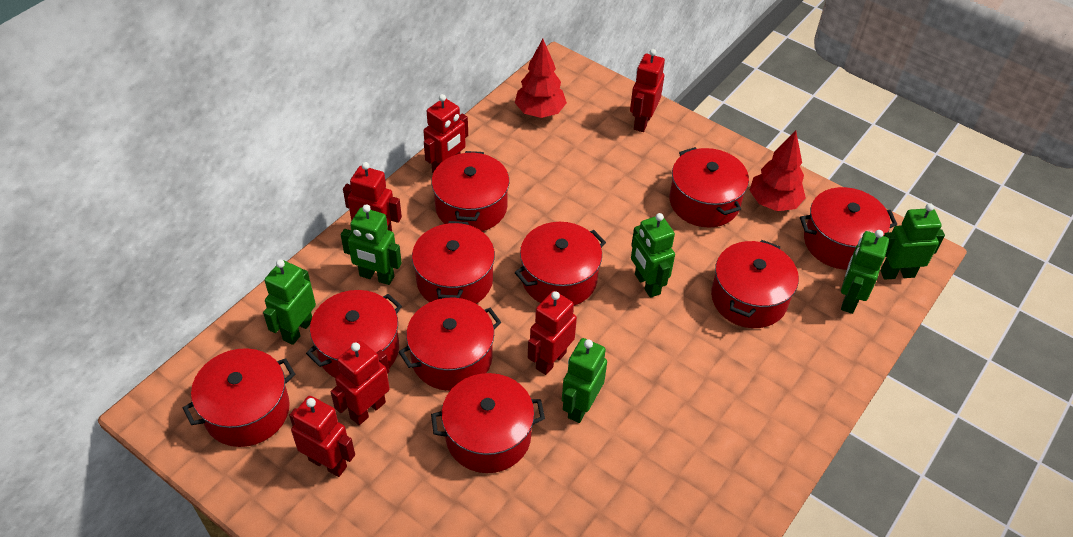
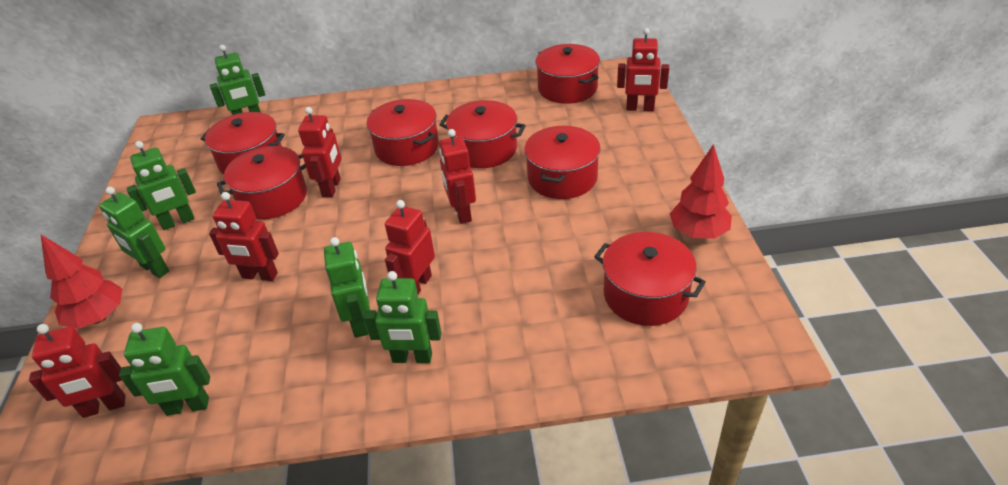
red pot: 10 -> 7

